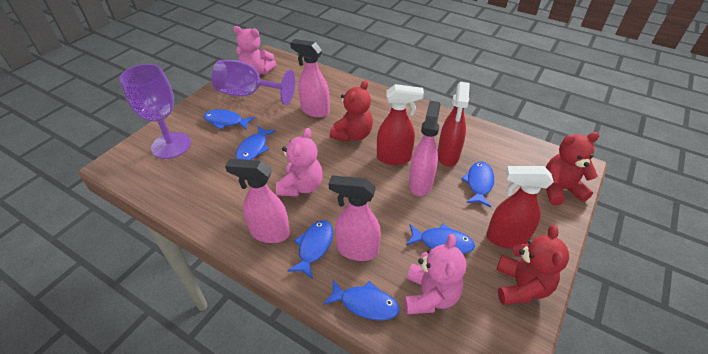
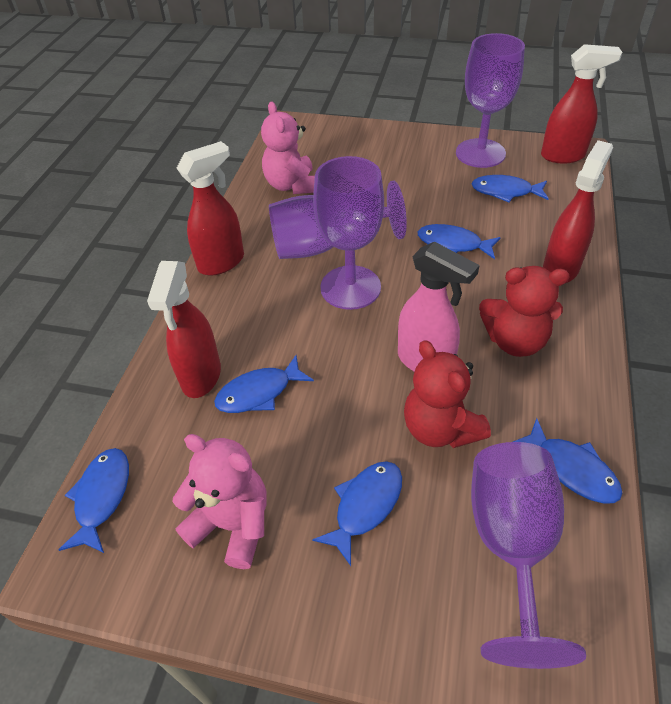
pink spray bottle: 4 -> 1
pink teddy bear: 3 -> 2
purple goblet: 2 -> 4
red spray bottle: 3 -> 4
red teddy bear: 3 -> 2

